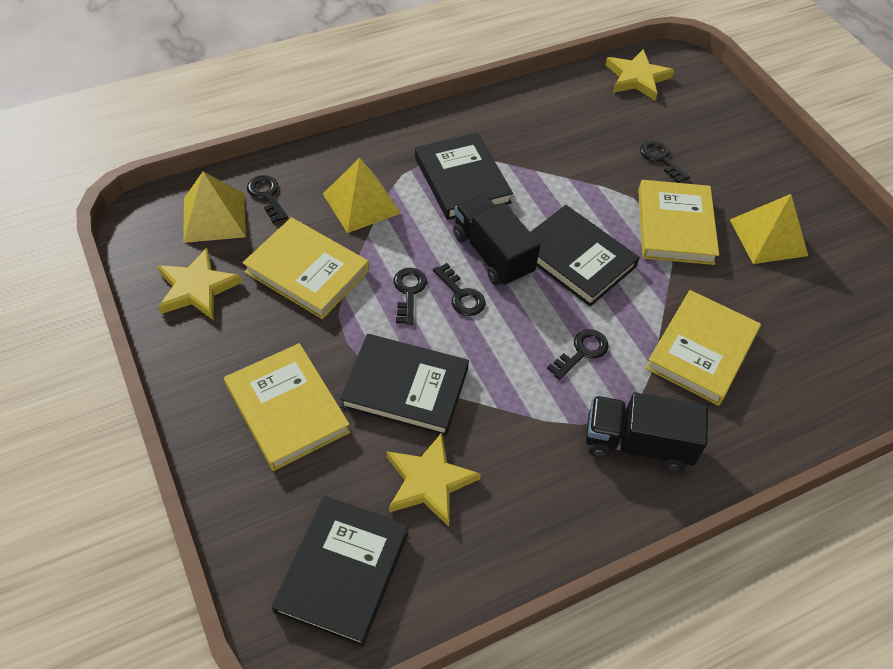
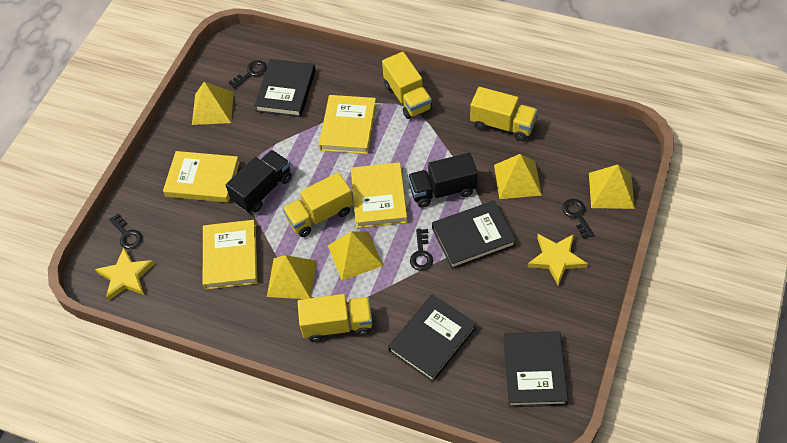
black key: 5 -> 4
yellow pyramid: 3 -> 5
yellow star: 3 -> 2
yellow truck: 0 -> 4

